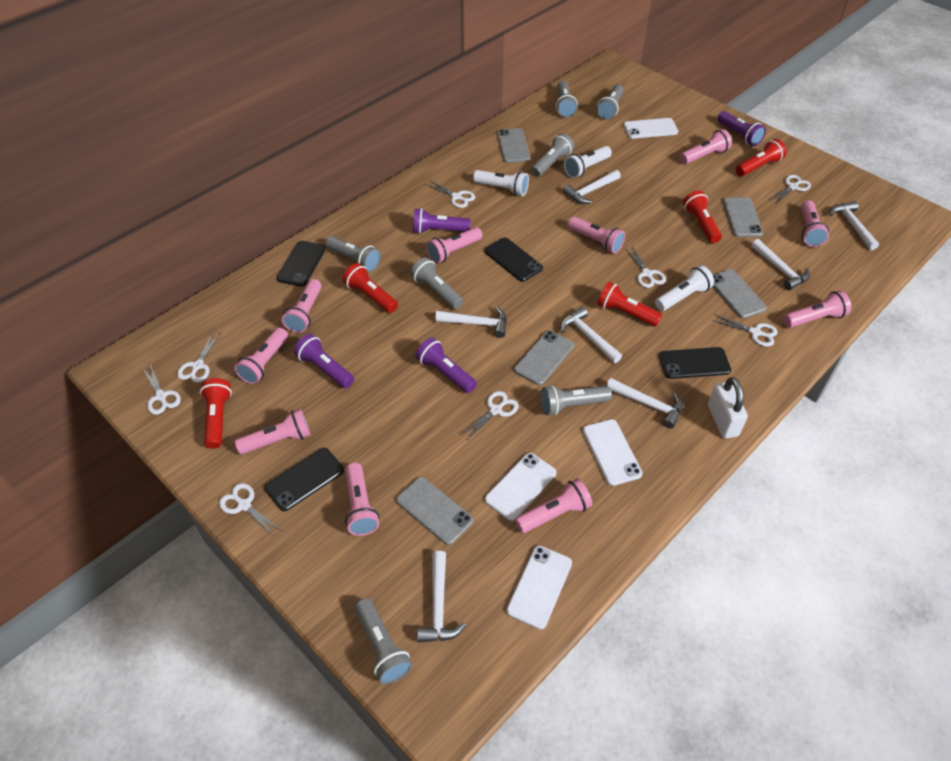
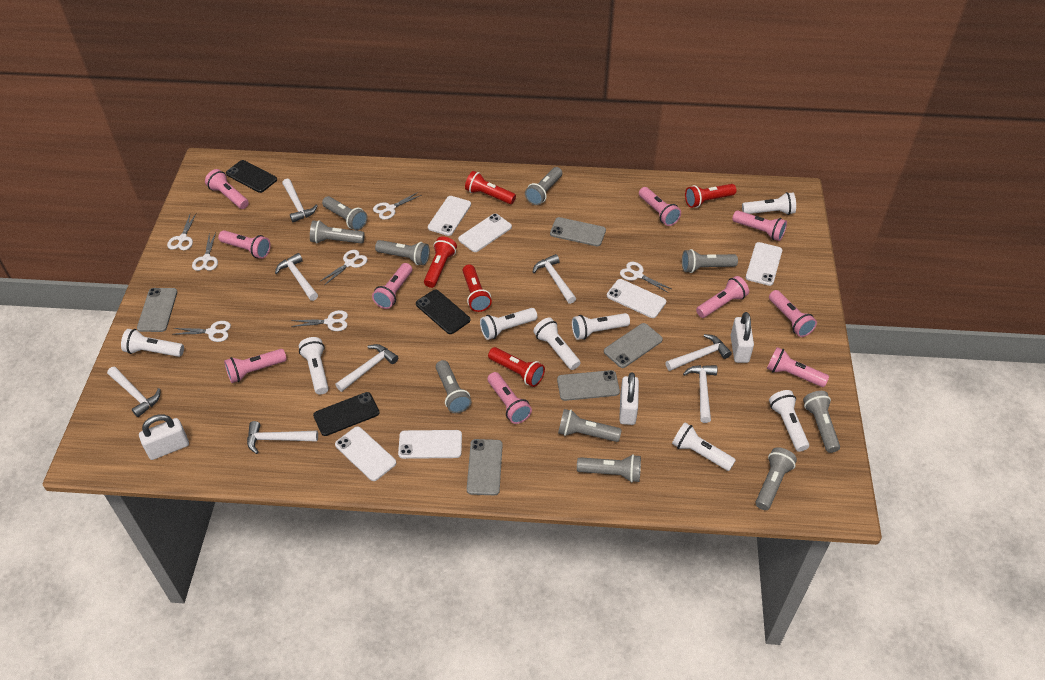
black phone: 4 -> 3
grey flashlight: 7 -> 10
purple flashlight: 4 -> 0
white flashlight: 3 -> 8
white hammer: 7 -> 8
white padlock: 1 -> 3
white phone: 4 -> 6
white scissors: 8 -> 7

